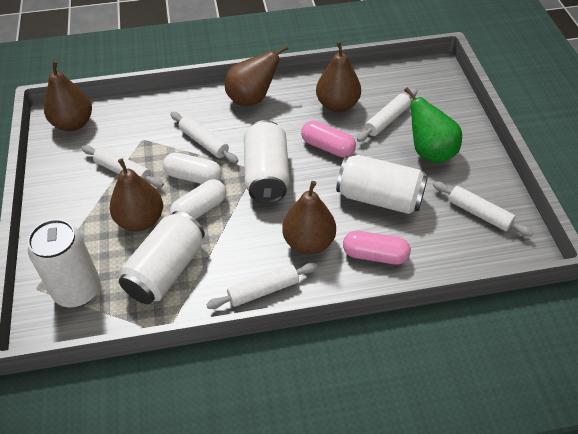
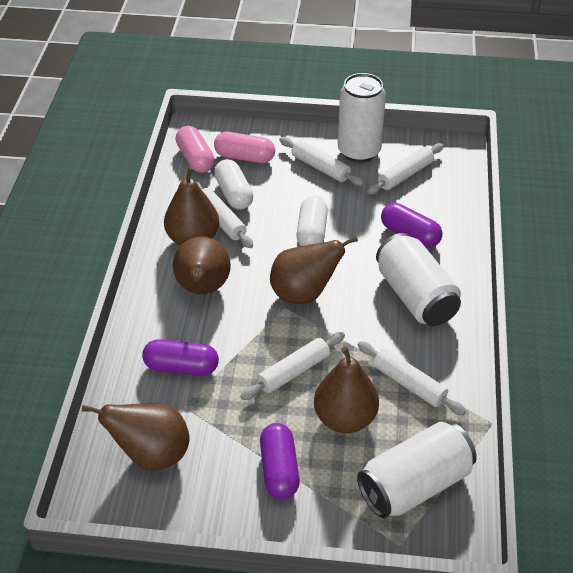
green pear: 1 -> 0
purple capsule: 0 -> 3
white can: 4 -> 3

